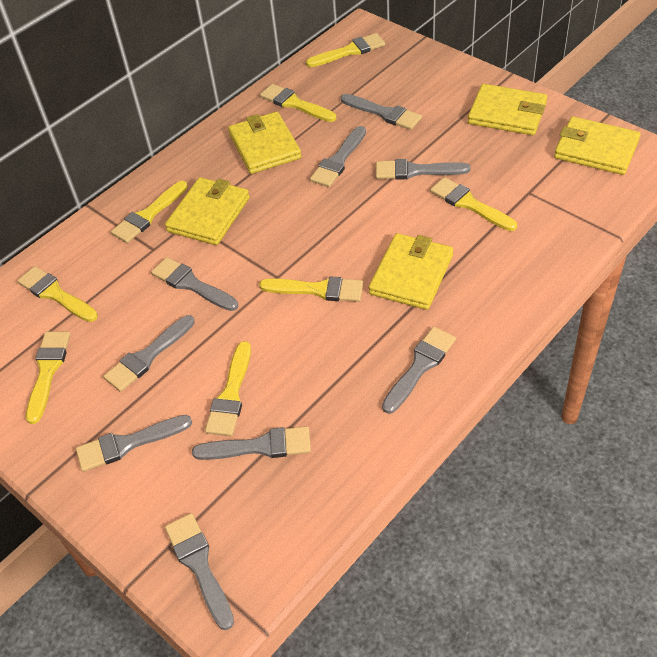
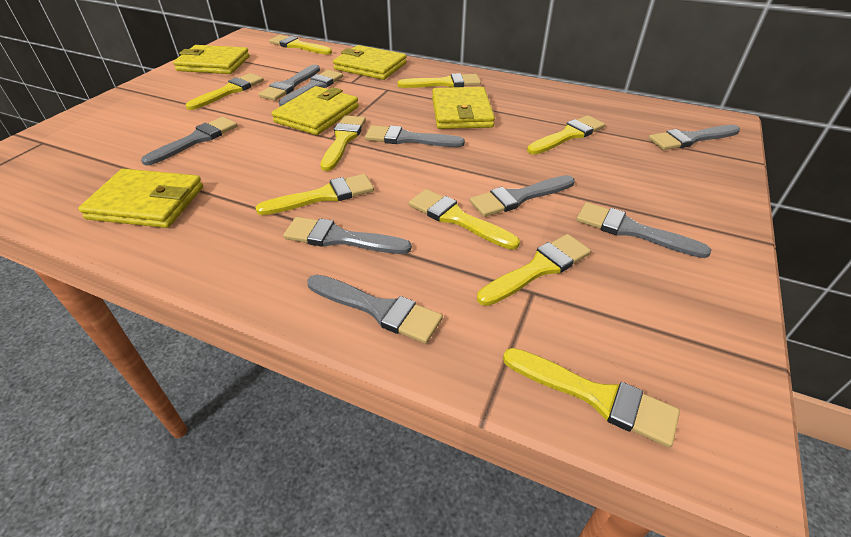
yellow brush: 8 -> 9

